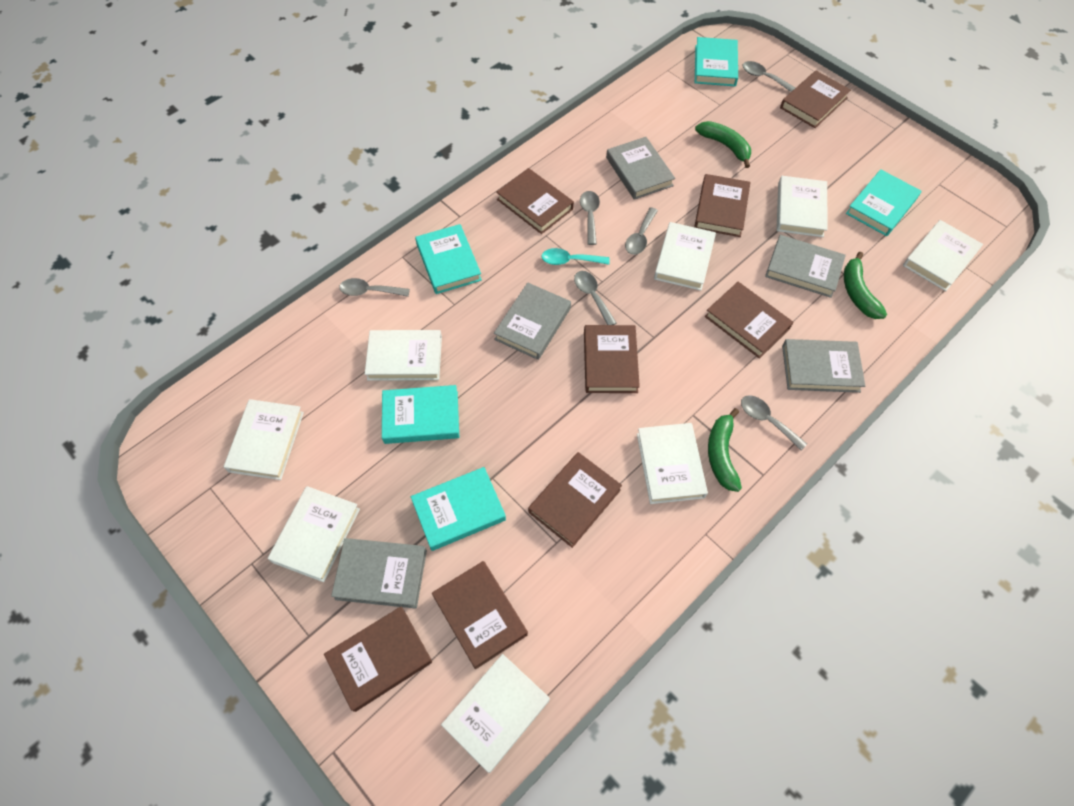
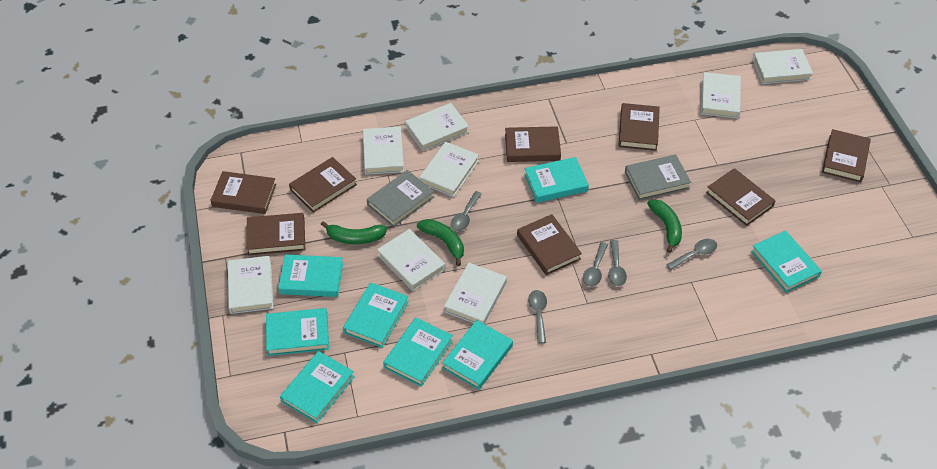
grey book: 5 -> 2
grey spoon: 6 -> 5
turquoise book: 5 -> 8
turquoise spoon: 1 -> 0

